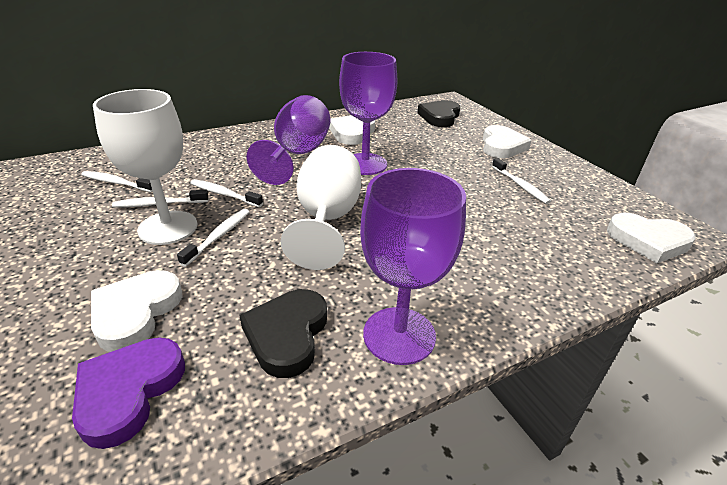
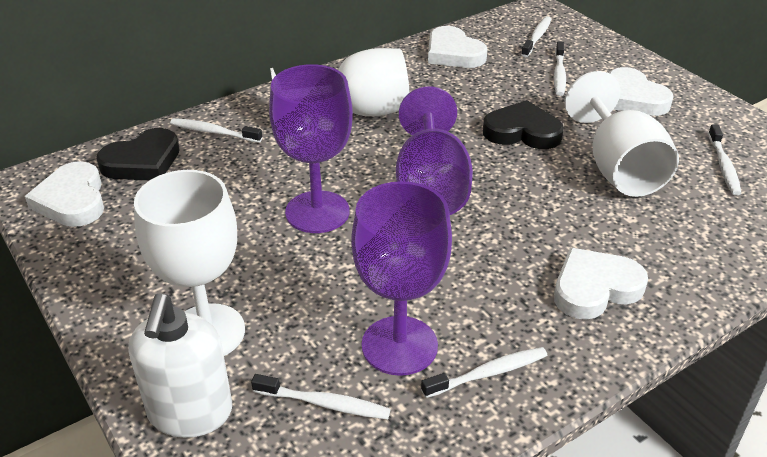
purple heart: 1 -> 0
white goblet: 2 -> 3
white soap dispenser: 0 -> 1
white toothbrush: 5 -> 6

